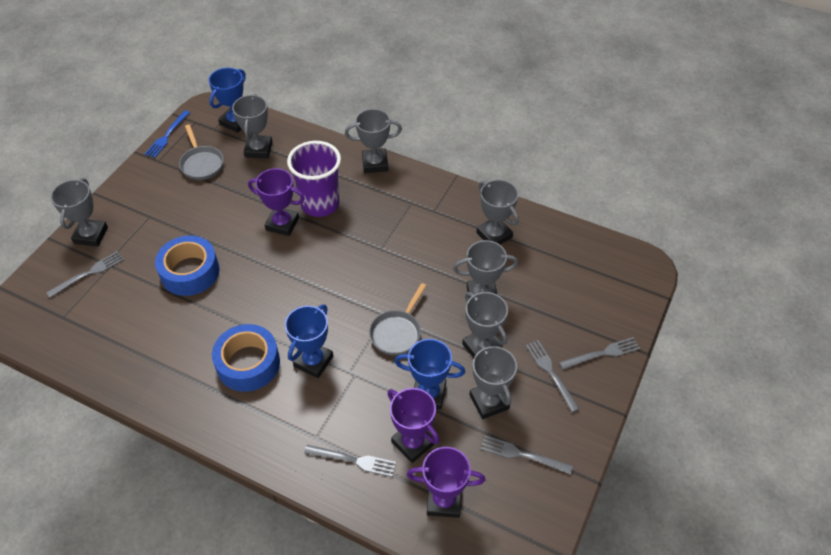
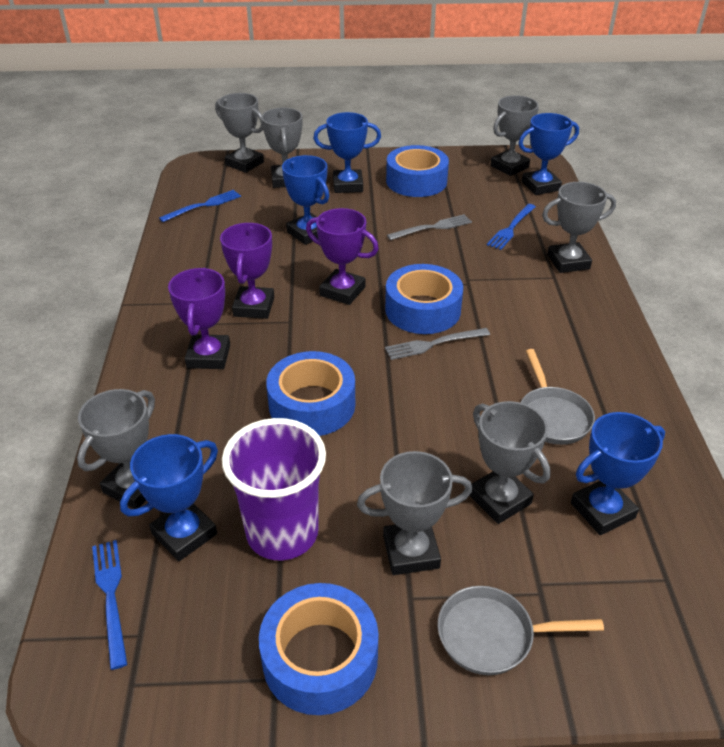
blue fork: 1 -> 3
blue tape: 2 -> 4
blue trophy: 3 -> 5
grey fork: 5 -> 2

